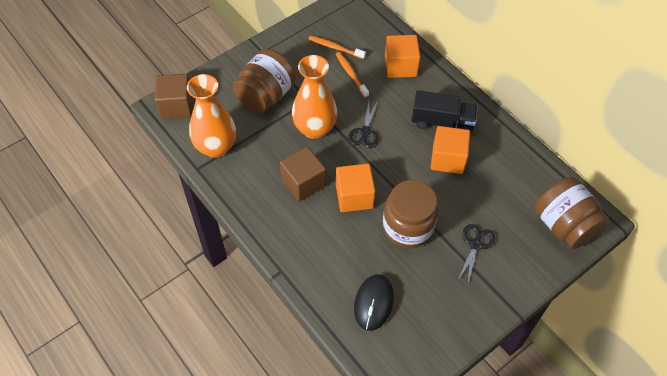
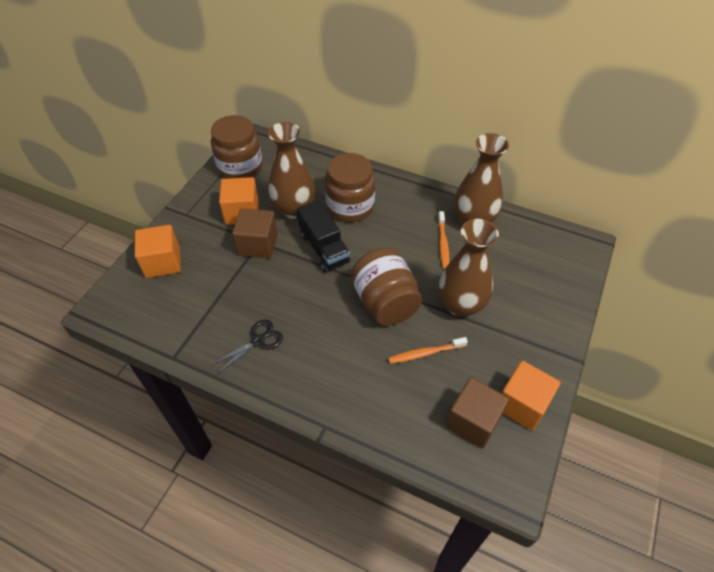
black mouse: 1 -> 0
black scissors: 2 -> 1
brown vase: 0 -> 3
orange vase: 2 -> 0

